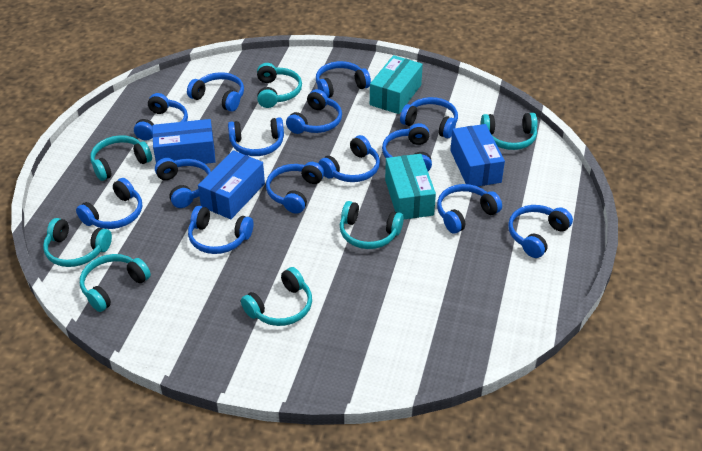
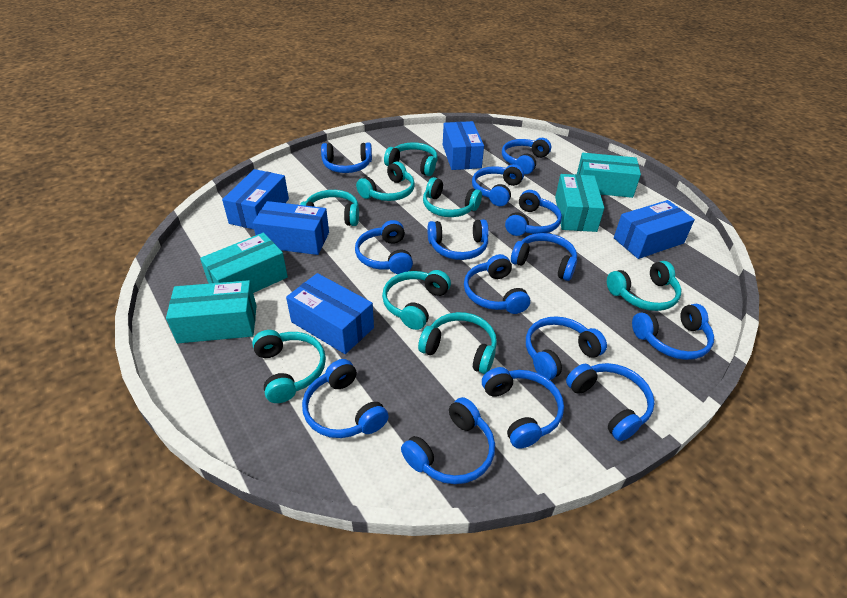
blue box: 3 -> 5
turquoise box: 2 -> 4
turquoise headphones: 7 -> 8

